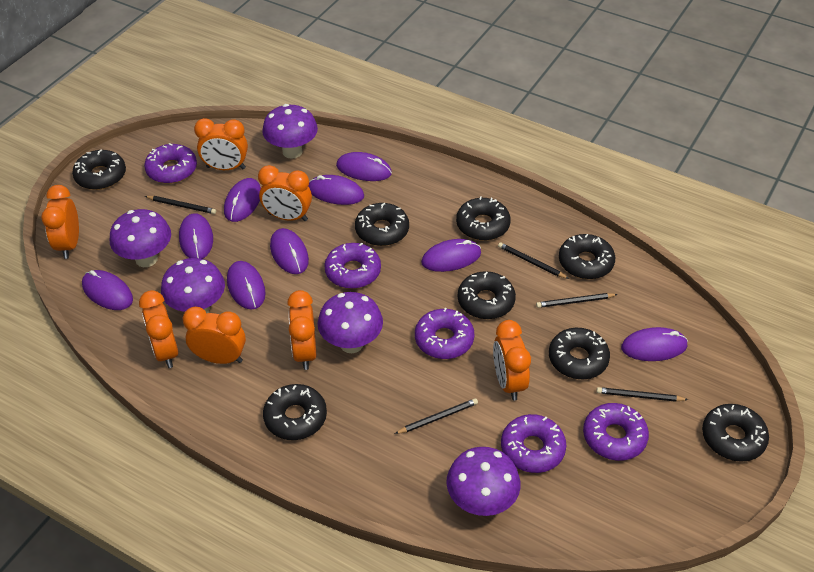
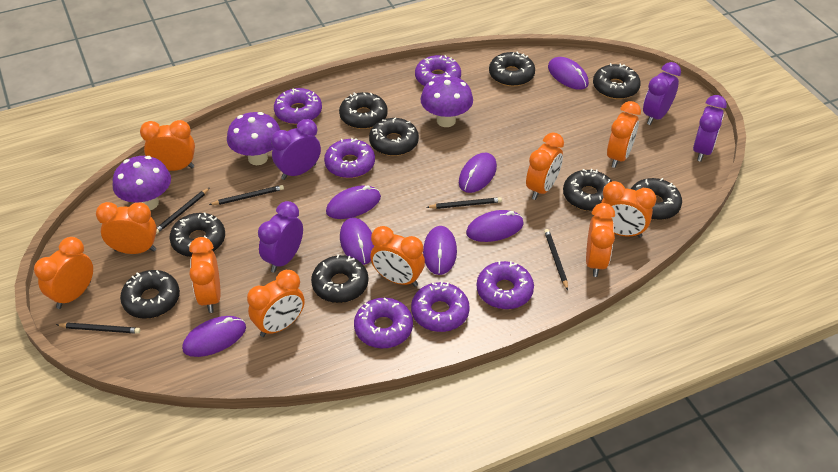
black donut: 8 -> 9
orange clock: 7 -> 10
purple clock: 0 -> 4
purple donut: 5 -> 6
purple mouse: 9 -> 7
purple mushroom: 5 -> 3

